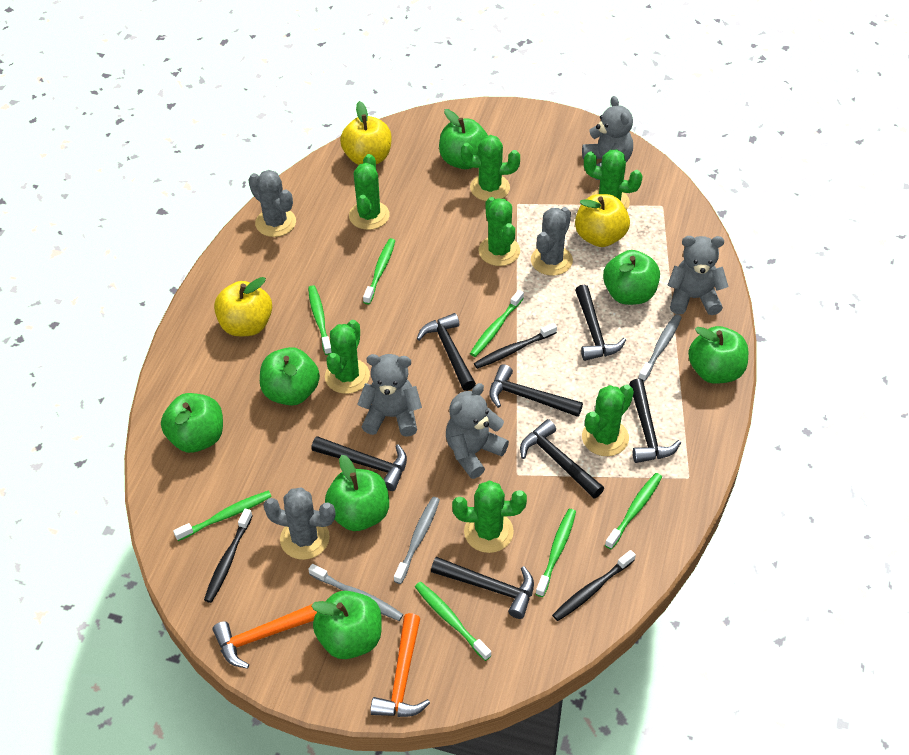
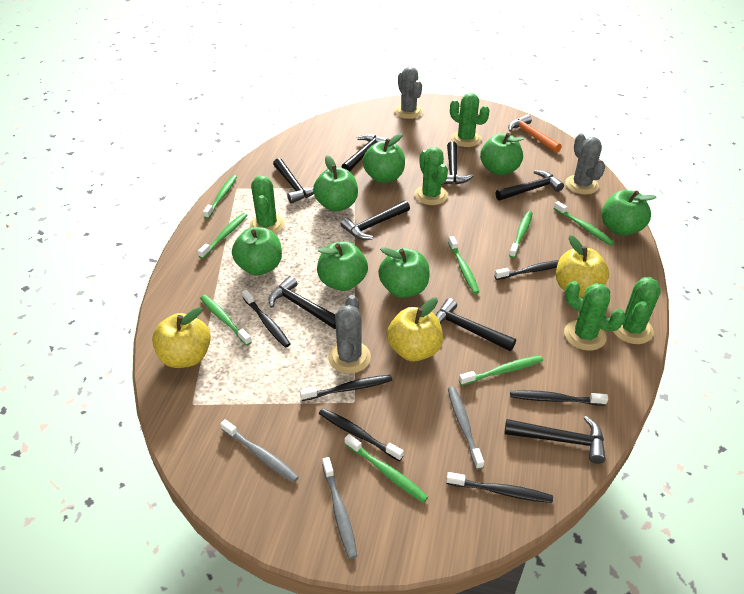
black hammer: 7 -> 8
black toothbrush: 3 -> 6
green cactus: 7 -> 5
green toothbrush: 7 -> 8
grey teddy bear: 4 -> 0
orange hammer: 2 -> 1

